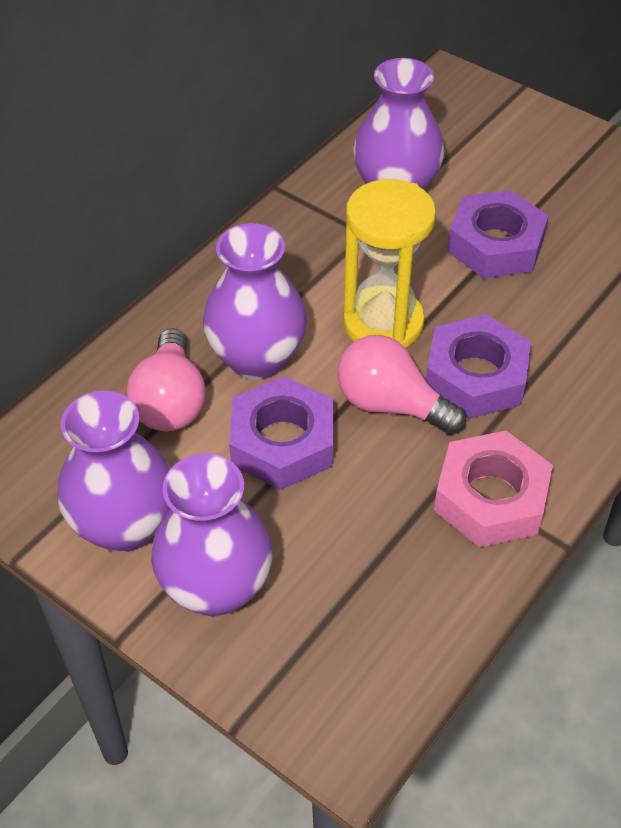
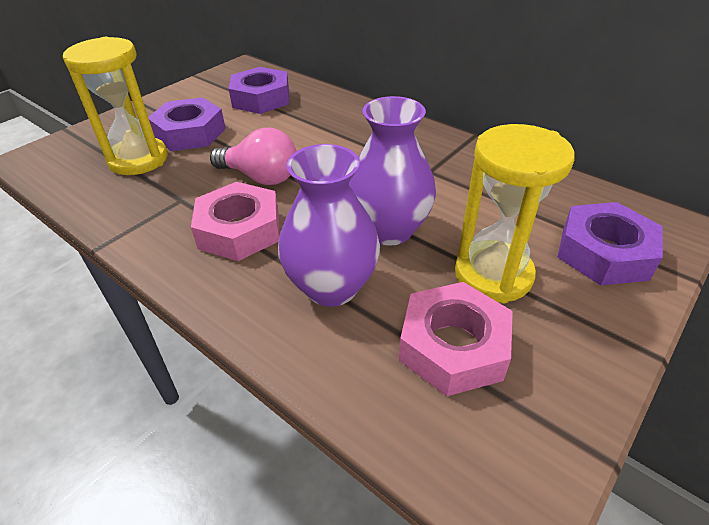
pink light bulb: 2 -> 1
pink nut: 1 -> 2
purple vase: 4 -> 2
yellow hourglass: 1 -> 2

